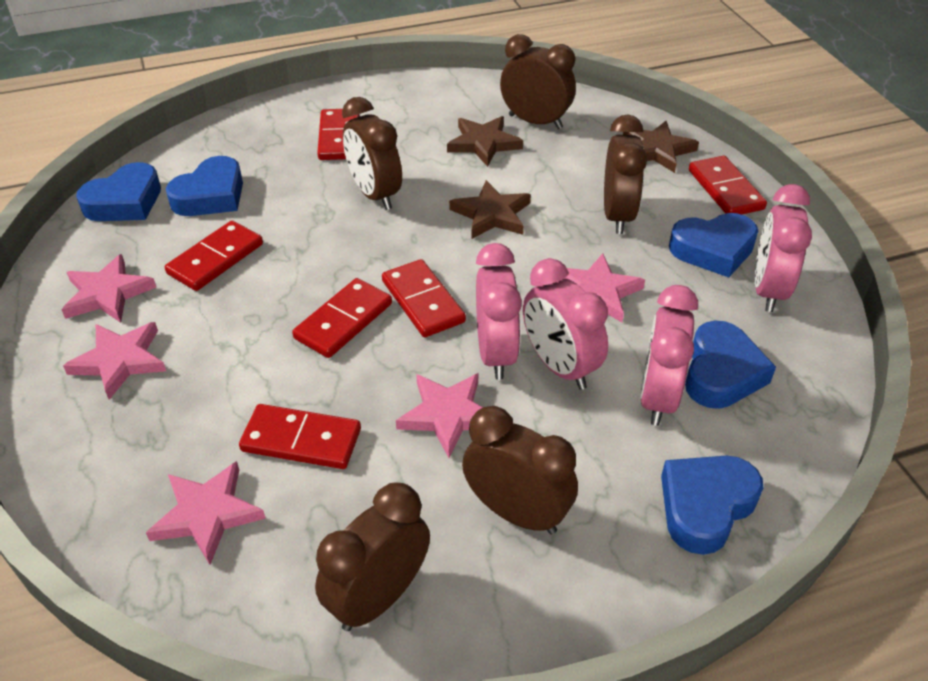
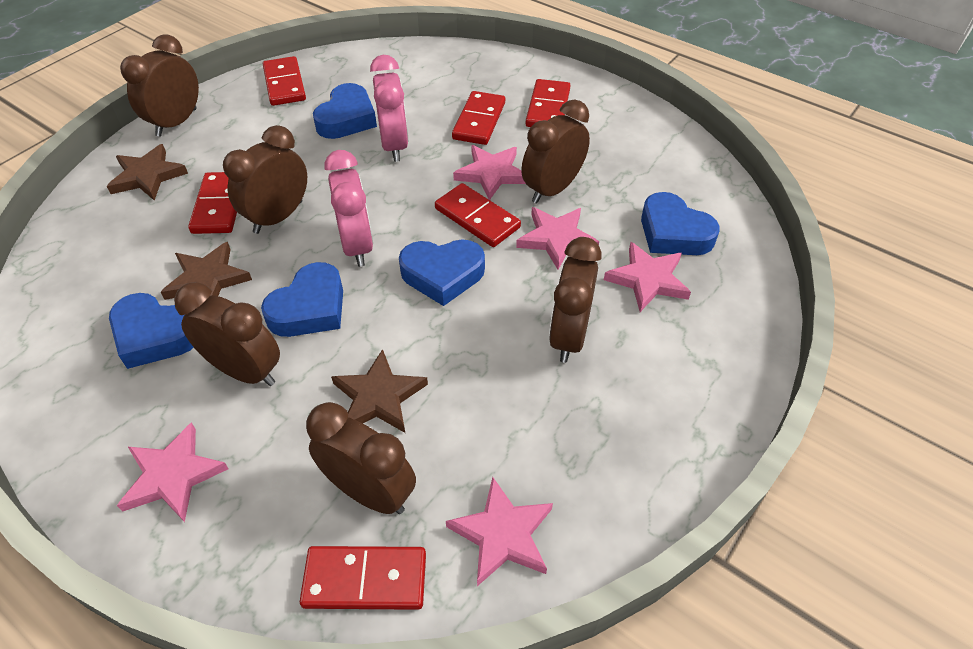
brown clock: 5 -> 6
pink clock: 4 -> 2

